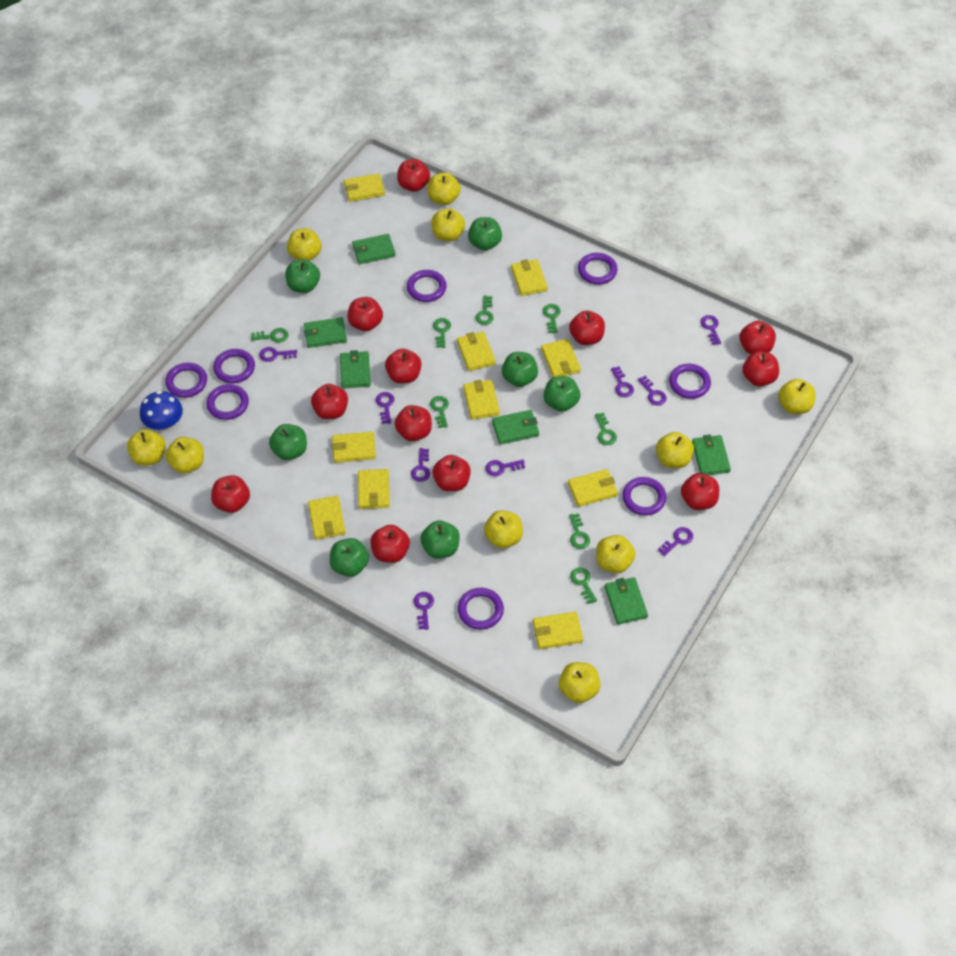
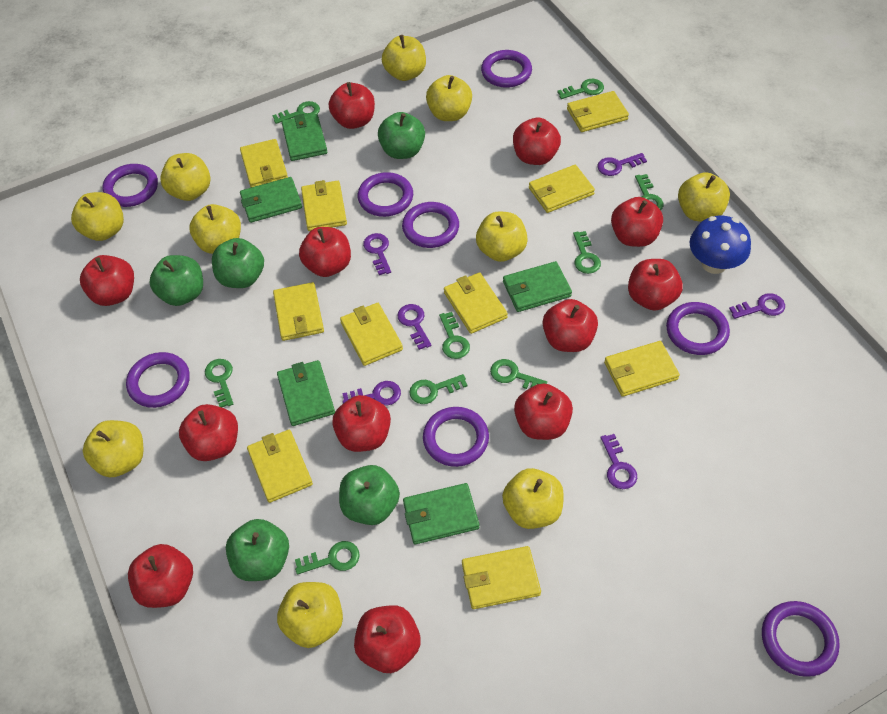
green apple: 7 -> 5
green key: 8 -> 9
green wallet: 6 -> 5
purple key: 9 -> 6

